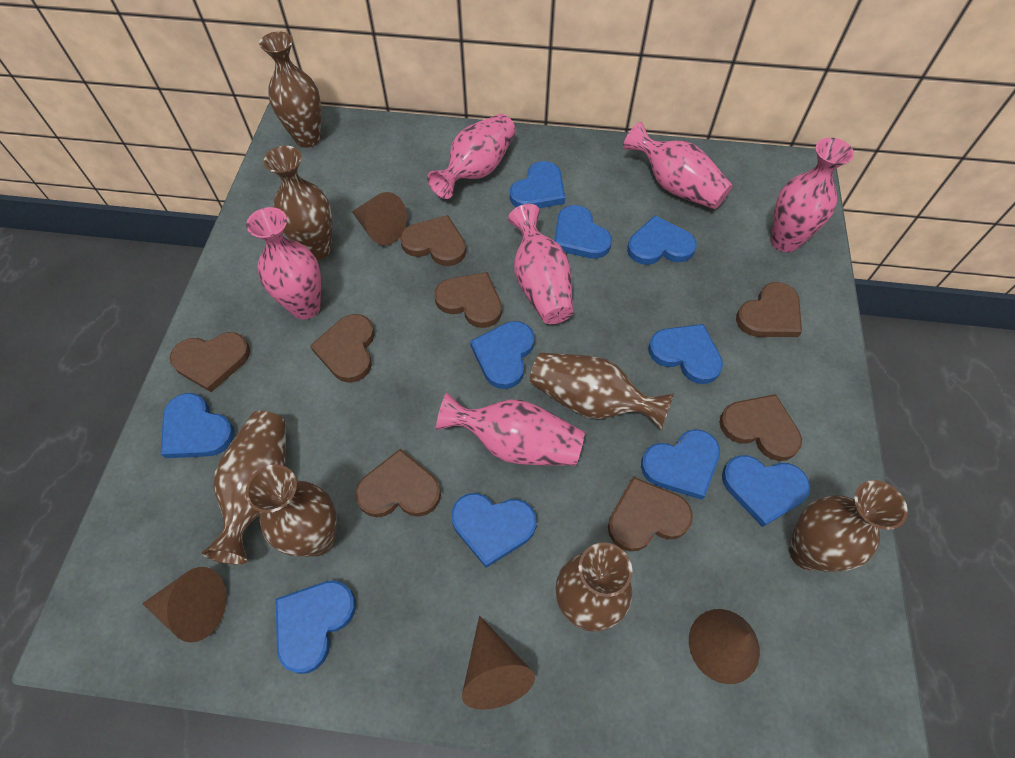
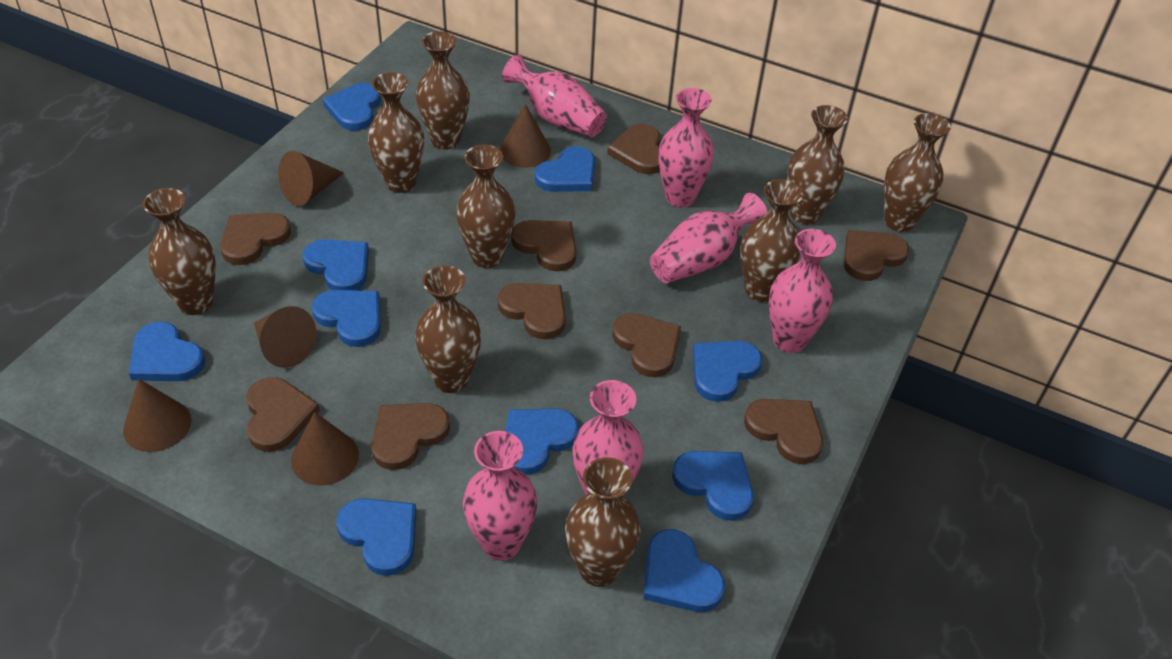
brown cone: 4 -> 5
brown heart: 8 -> 9
brown vase: 7 -> 9

